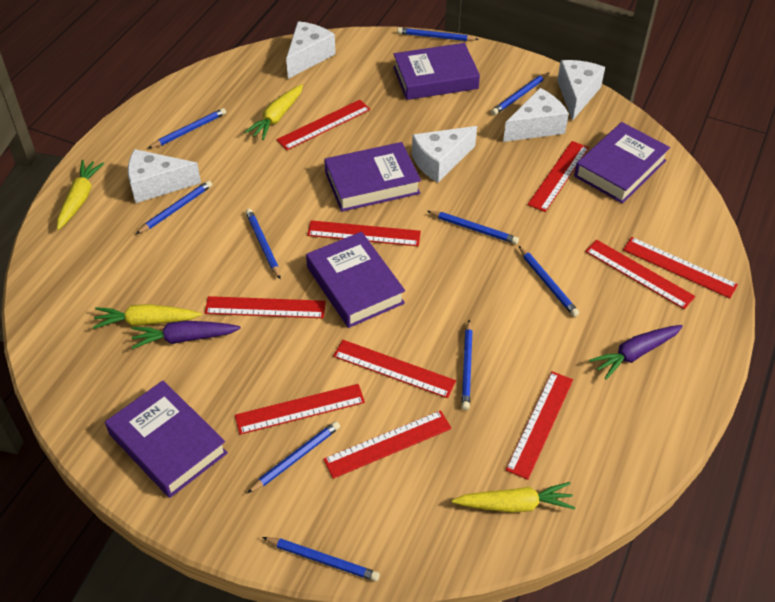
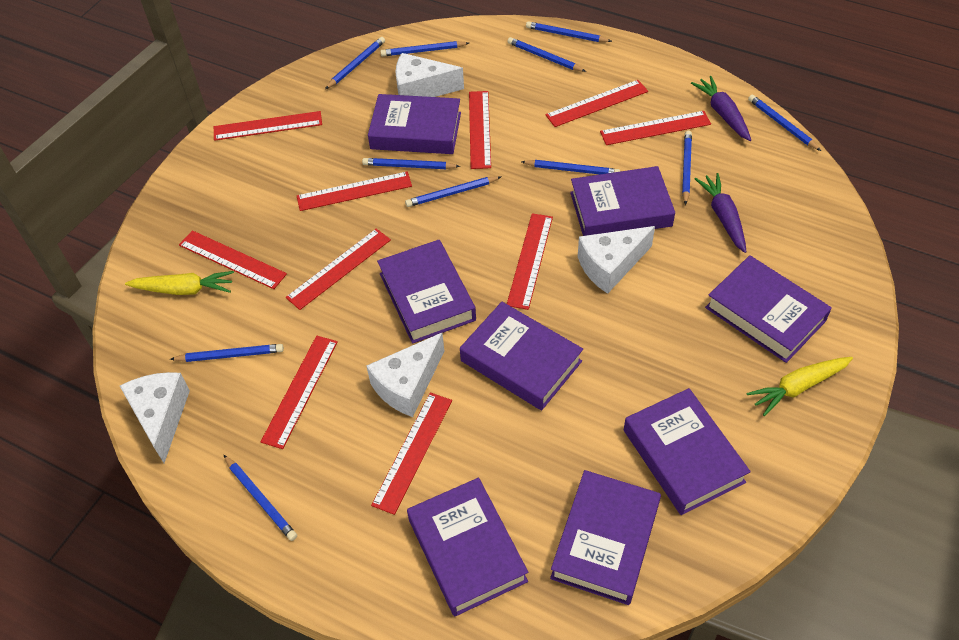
blue pencil: 10 -> 11
purple book: 5 -> 8
white cheese: 5 -> 4
yellow carrot: 4 -> 2

